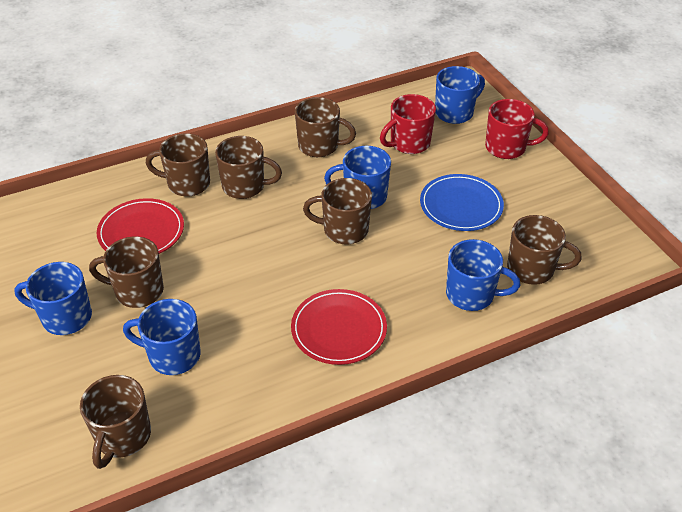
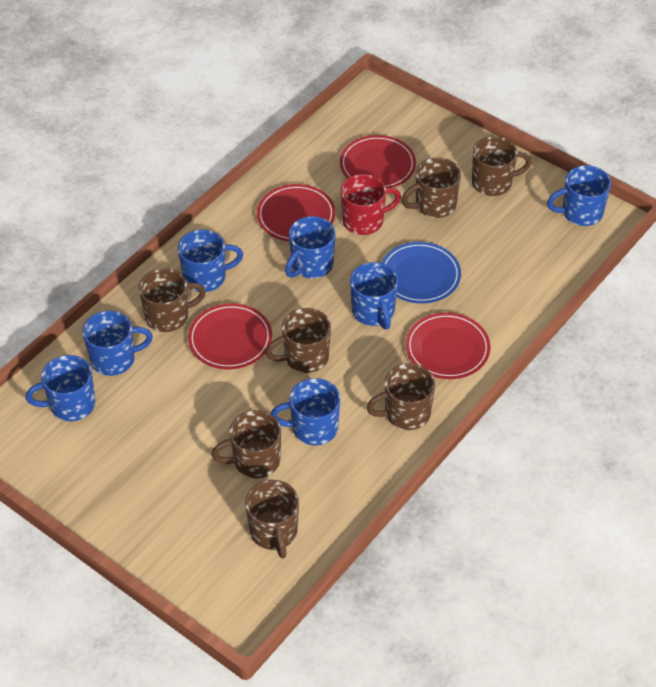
blue mug: 5 -> 7
red mug: 2 -> 1
red plate: 2 -> 4

